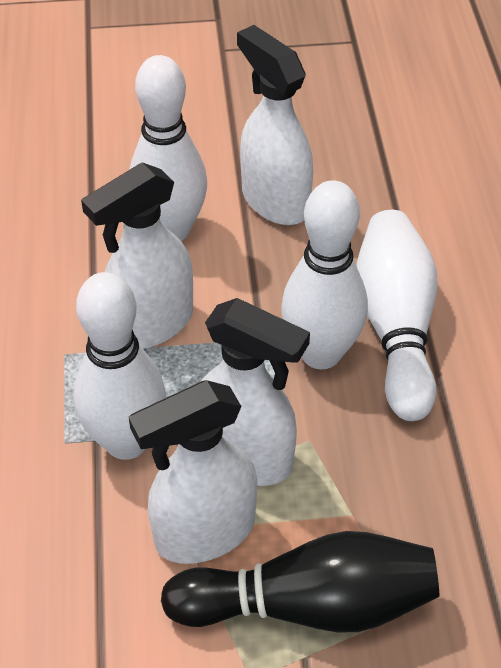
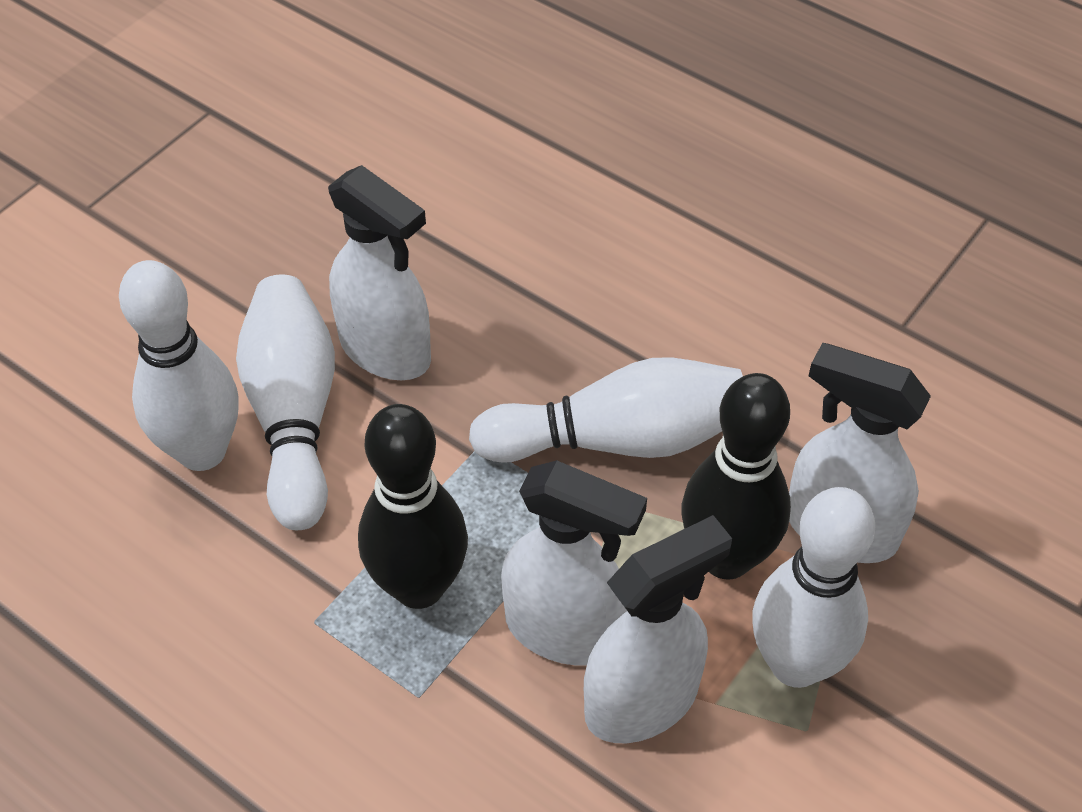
black bowling pin: 1 -> 2

